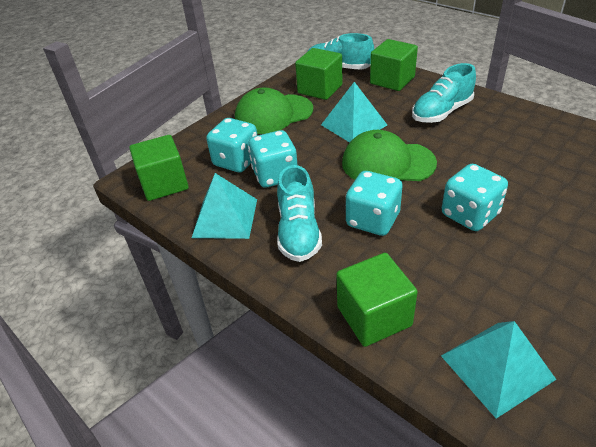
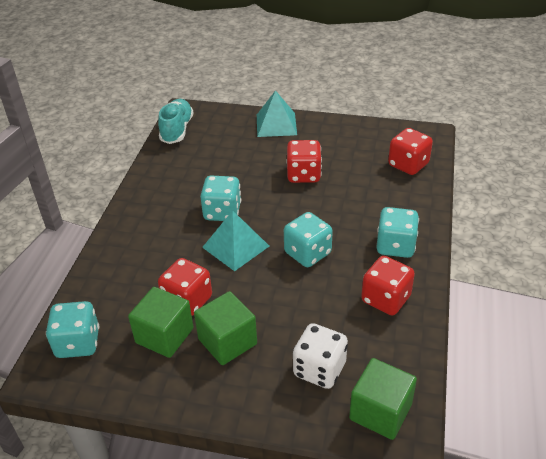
green cap: 2 -> 0
green cube: 4 -> 3
red dice: 0 -> 4
turquoise pyramid: 3 -> 2
turquoise shoe: 3 -> 1
white dice: 0 -> 1

